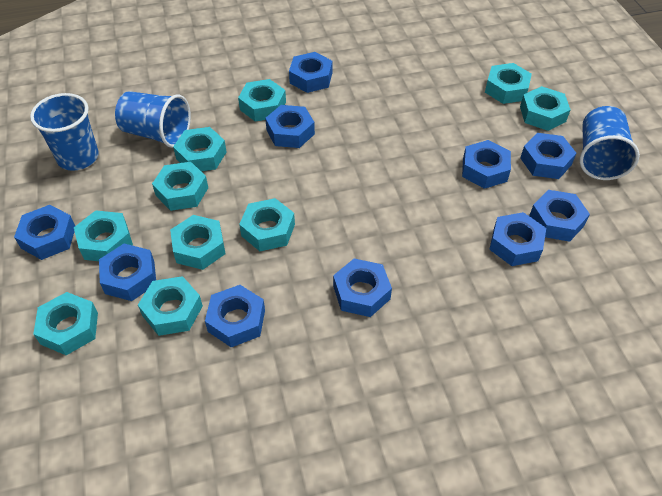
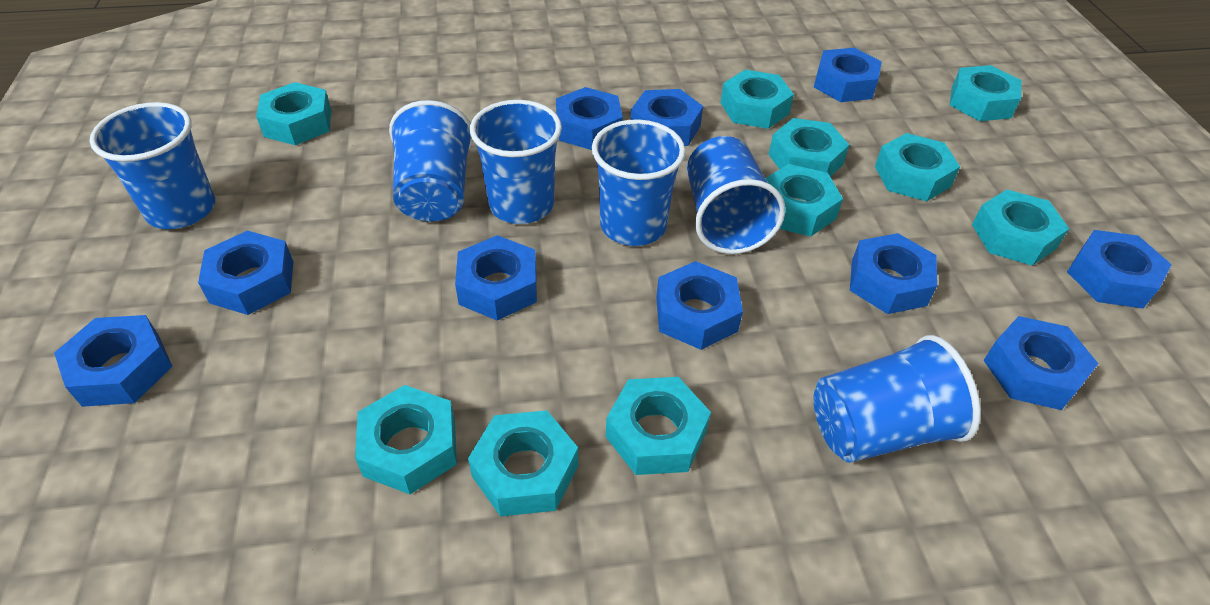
blue cup: 3 -> 6

